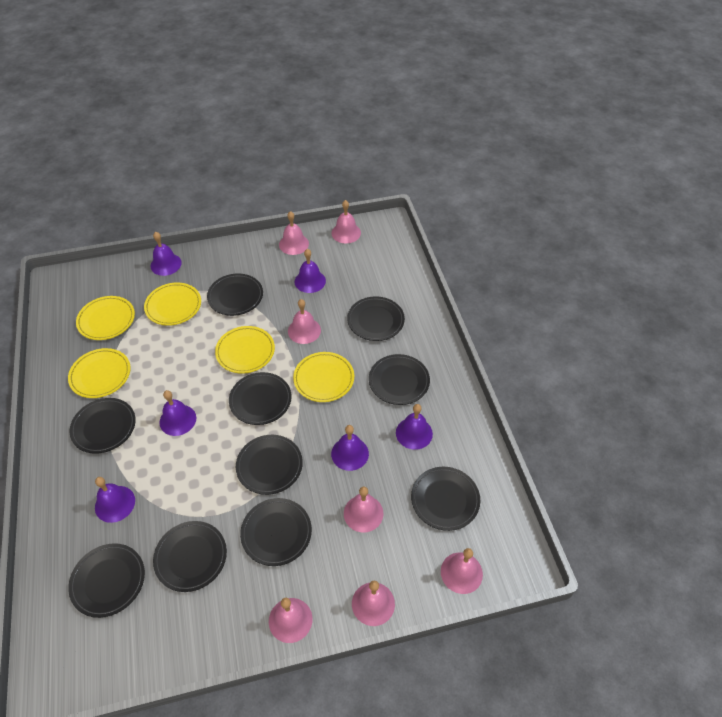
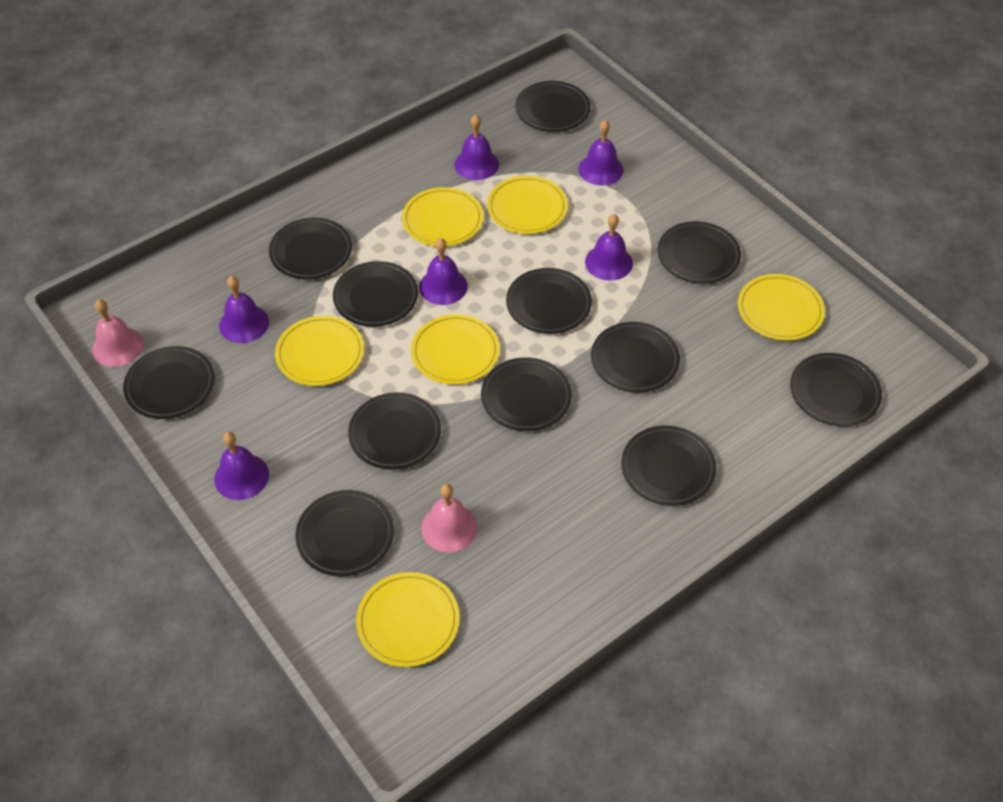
black plate: 10 -> 12
pink bell: 7 -> 2
yellow plate: 5 -> 6

